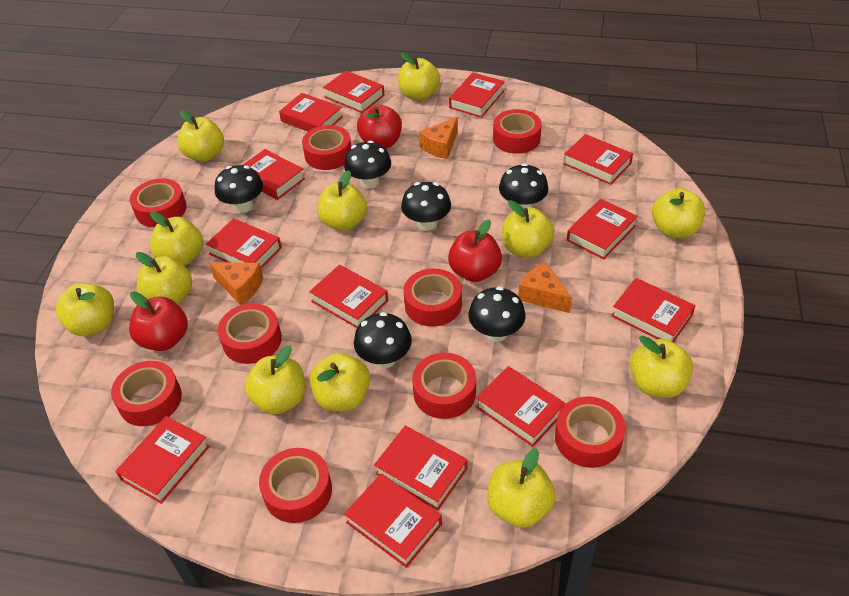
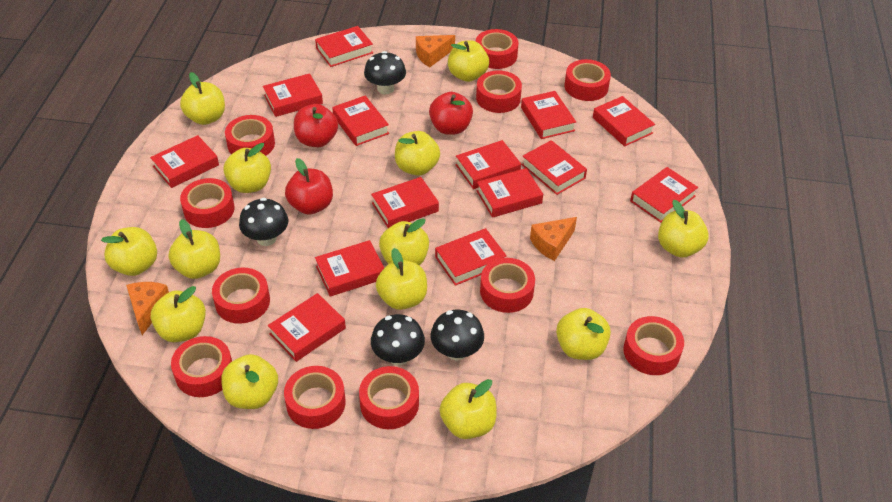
black mushroom: 6 -> 4
red book: 13 -> 14
red tape: 9 -> 11
yellow apple: 12 -> 13

